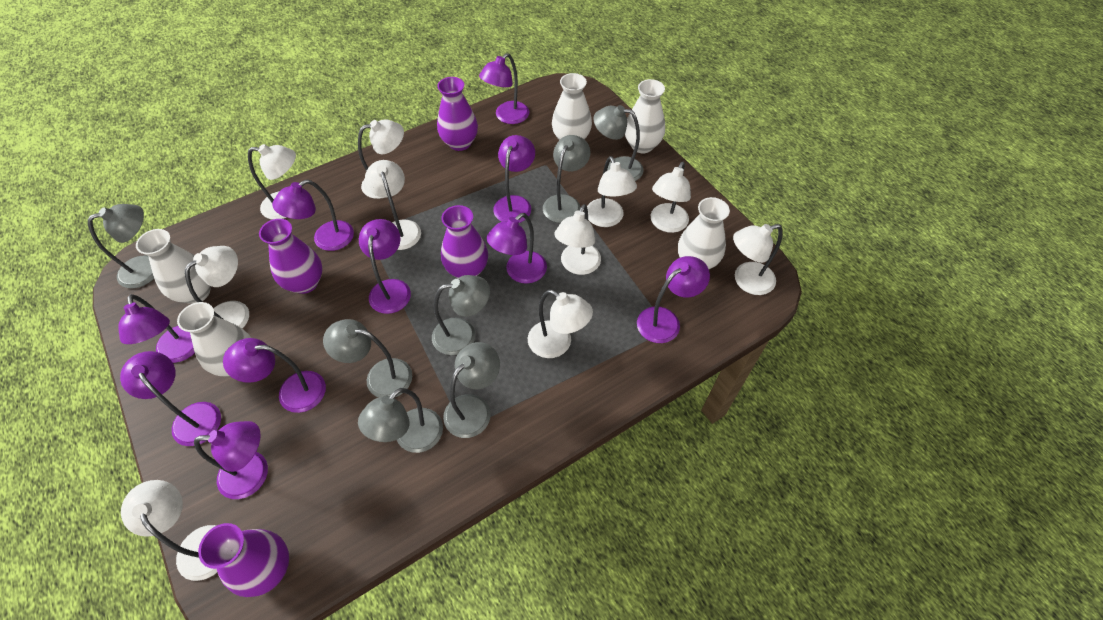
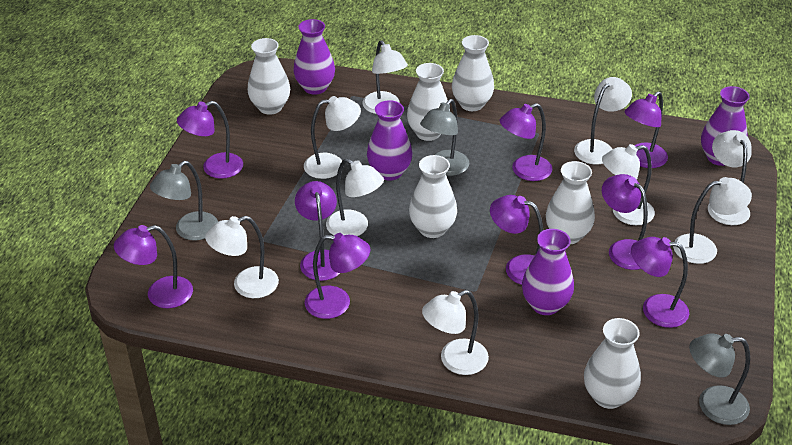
grey lamp: 7 -> 3
purple lamp: 10 -> 9
white lamp: 10 -> 9
white vase: 5 -> 6

